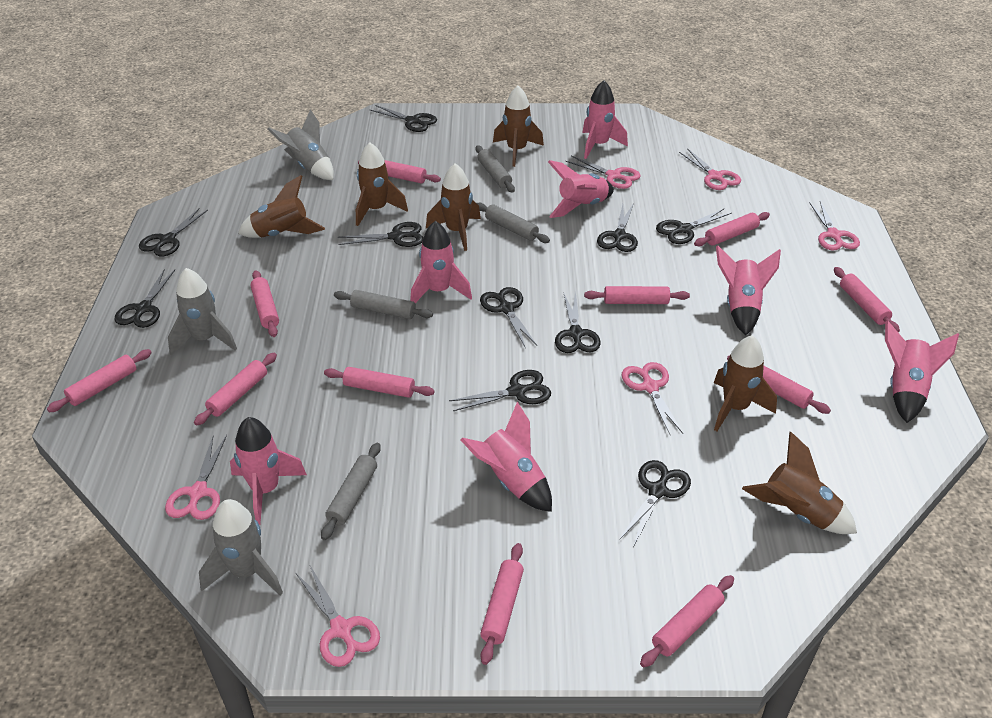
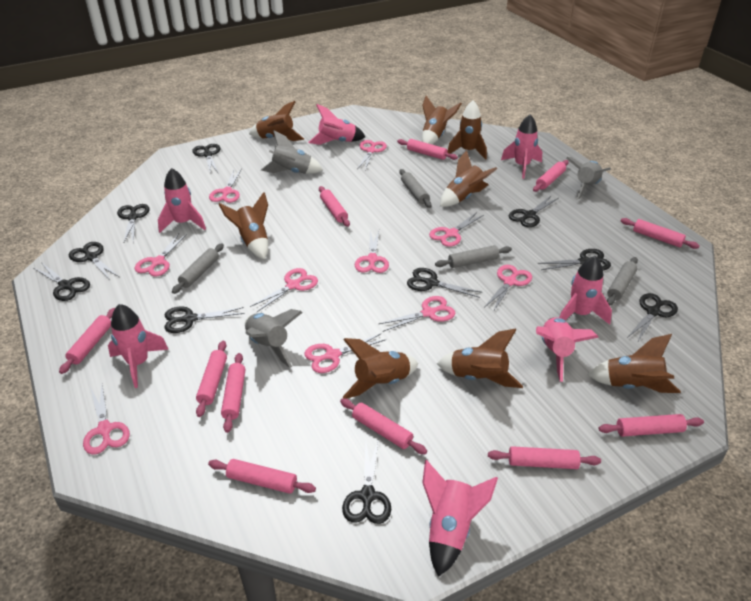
brown rocket: 6 -> 8
pink scissors: 6 -> 10

